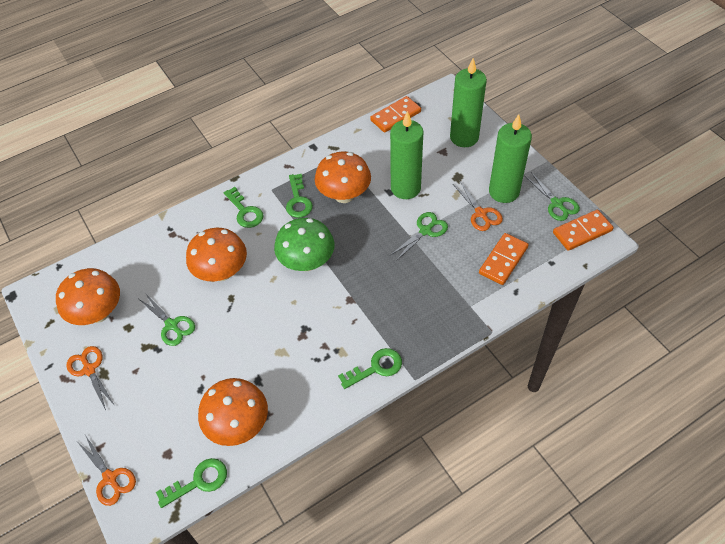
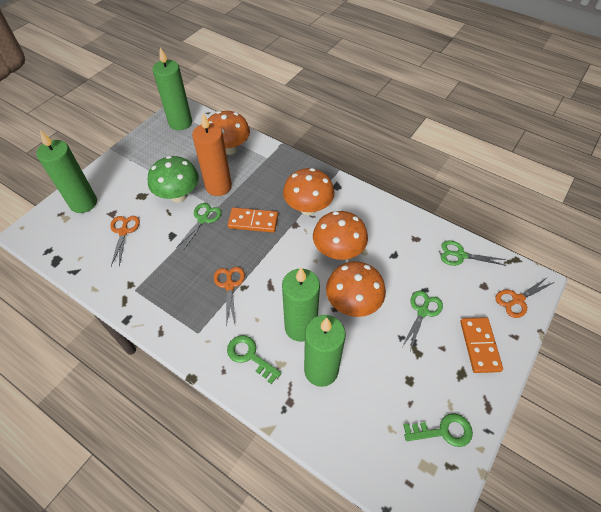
green candle: 3 -> 4
green key: 4 -> 2
orange candle: 0 -> 1
orange domino: 3 -> 2

